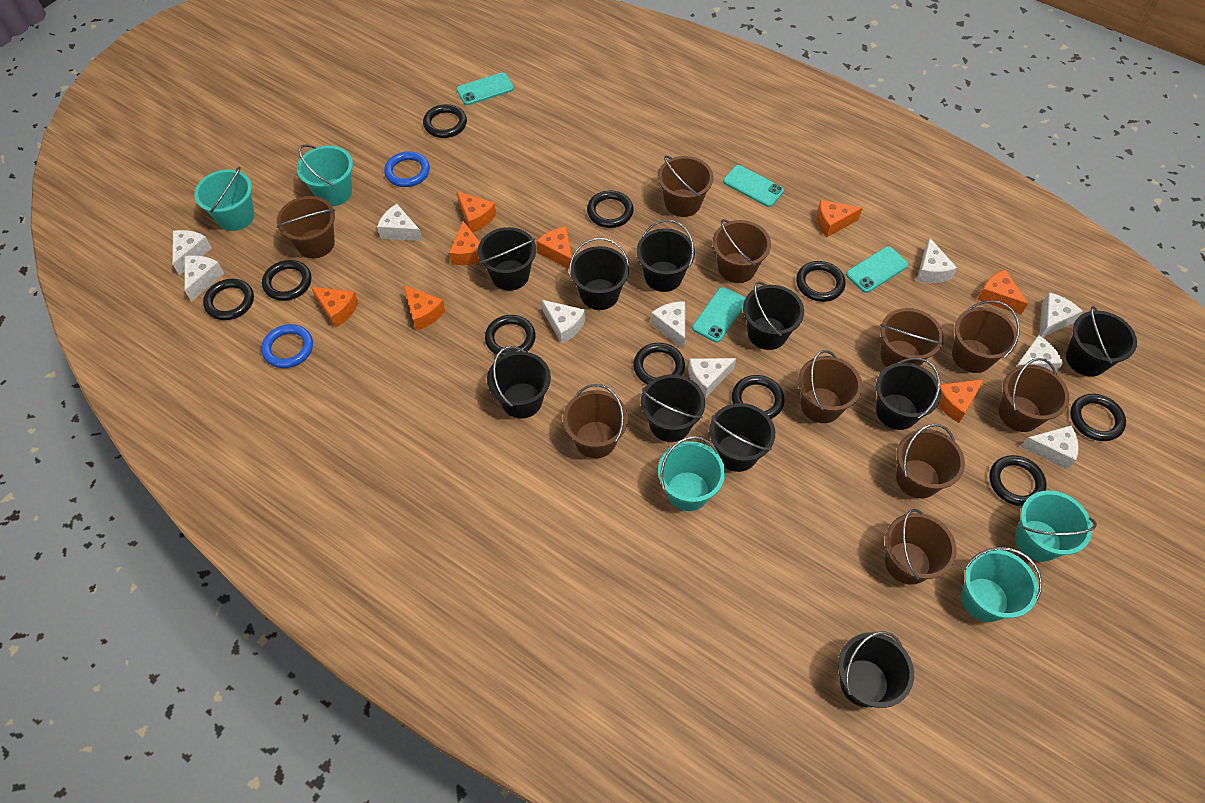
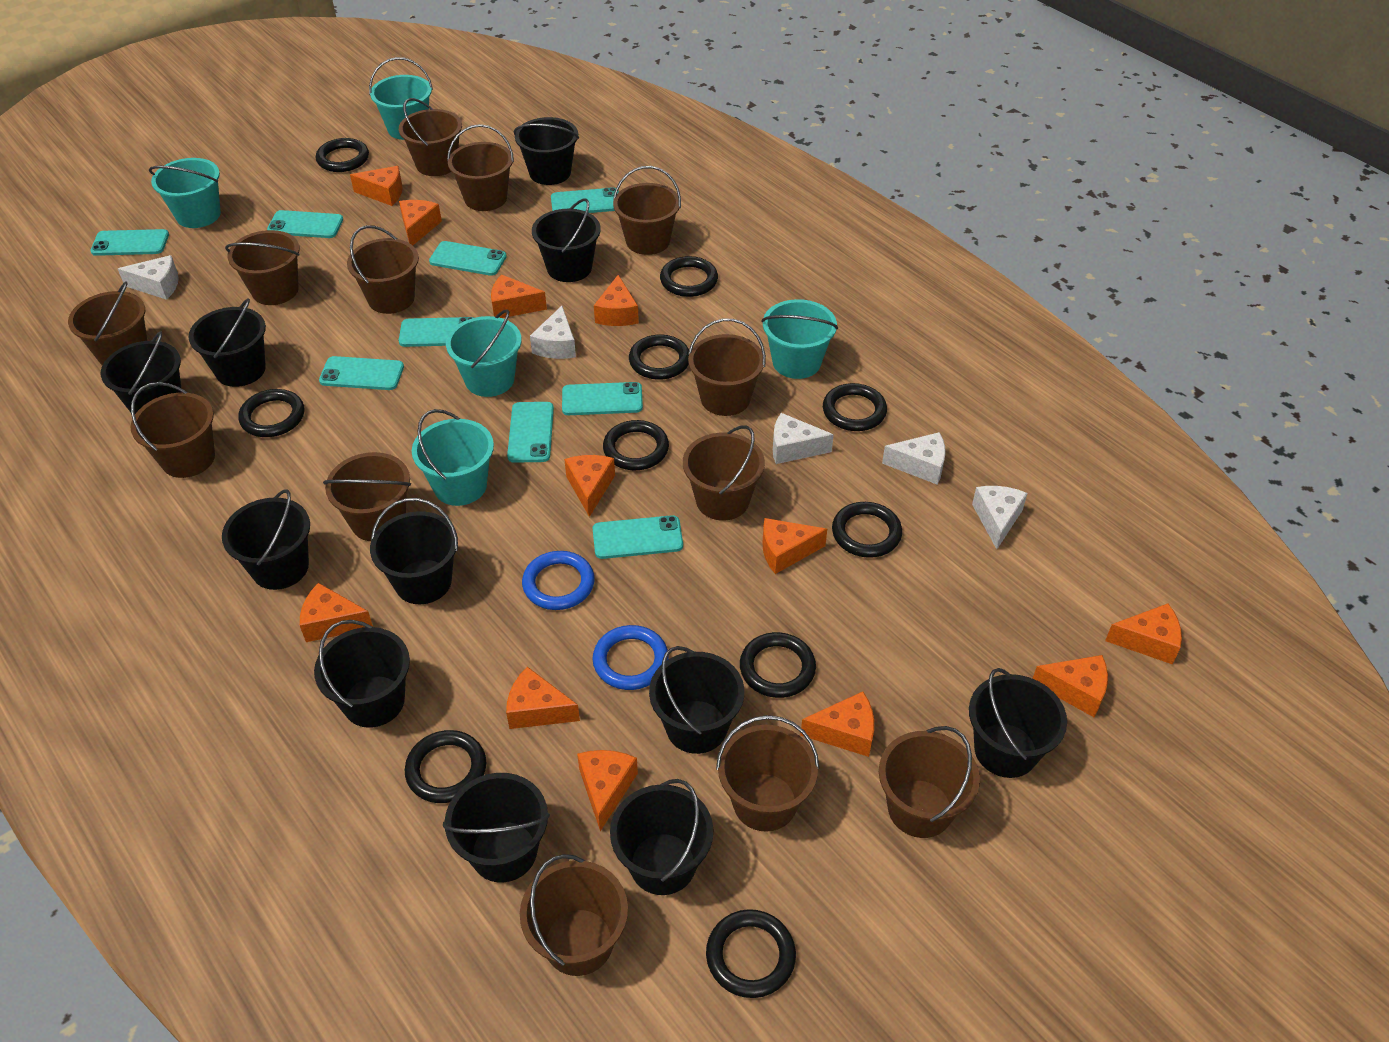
black bucket: 10 -> 11
brown bucket: 10 -> 13
orange cheese: 8 -> 12
turquoise phone: 4 -> 9
white cheese: 10 -> 5

